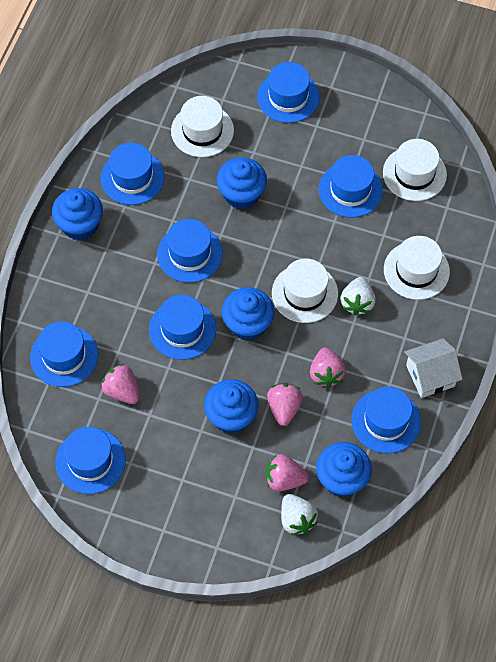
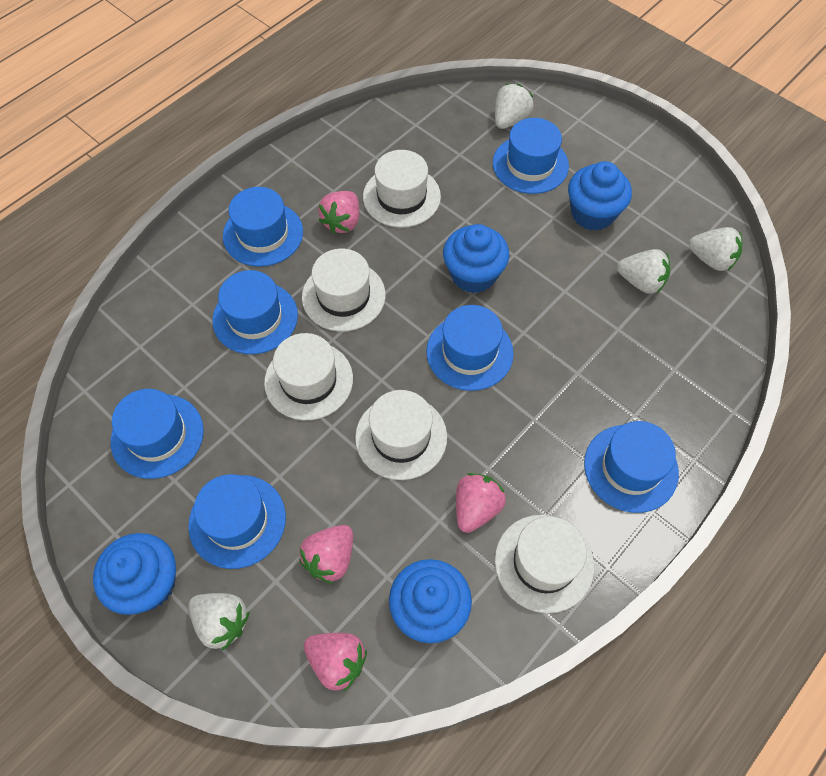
blue cupcake: 5 -> 4
blue hat: 8 -> 7
white hat: 4 -> 5
white house: 1 -> 0
white strawberry: 2 -> 4

